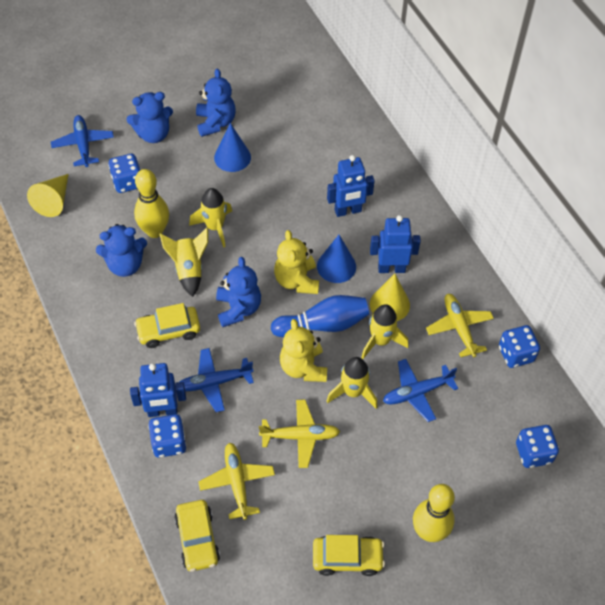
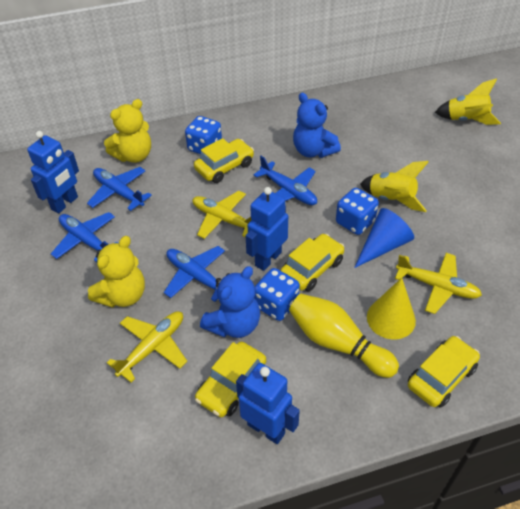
blue bowling pin: 1 -> 0
blue cone: 2 -> 1
blue dice: 4 -> 3
blue plane: 3 -> 4
blue teddy bear: 4 -> 2
yellow bowling pin: 2 -> 1
yellow car: 3 -> 4
yellow cone: 2 -> 1
yellow rocket: 4 -> 2

